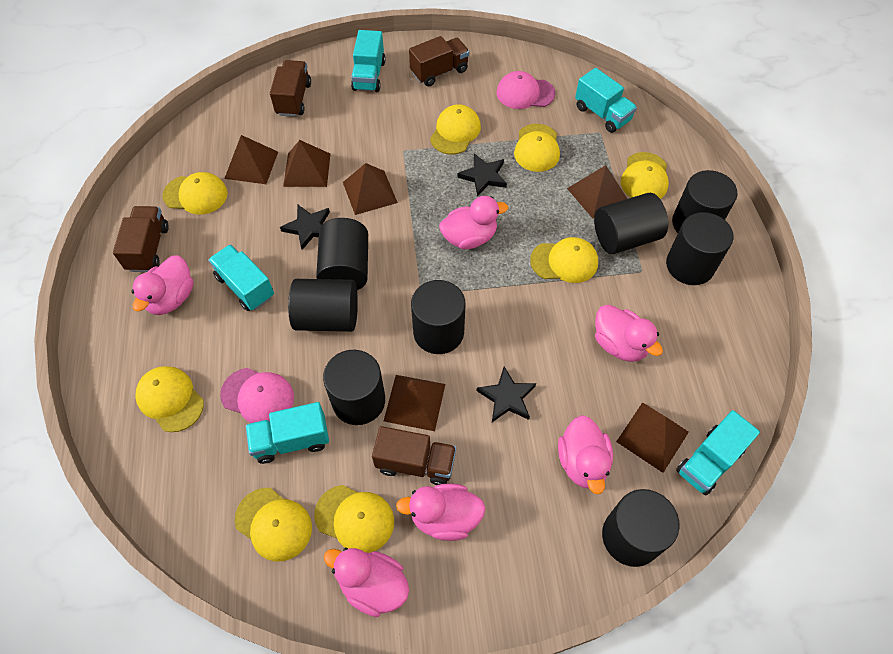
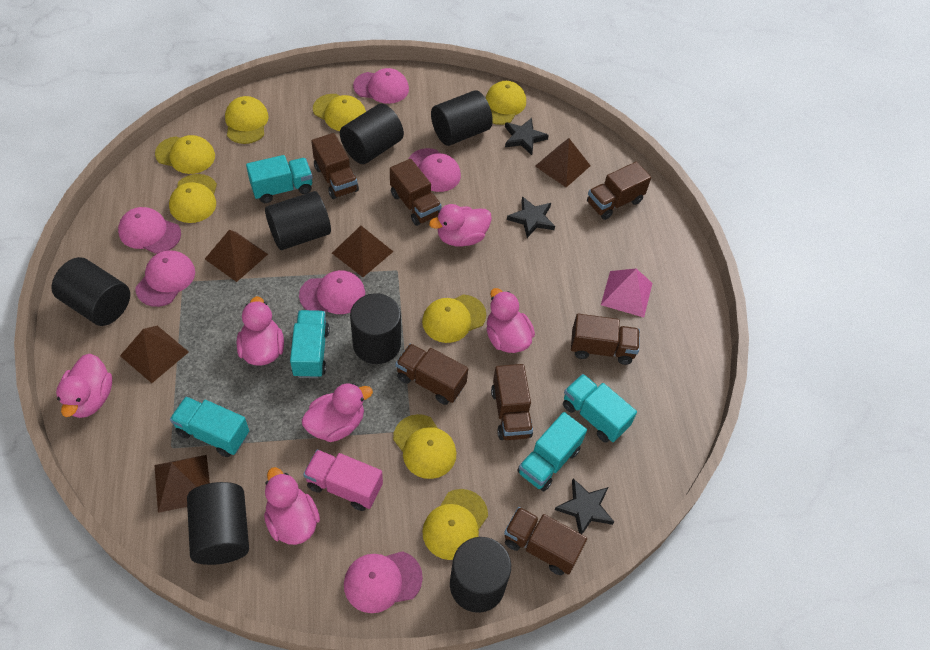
black cylinder: 8 -> 7
brown pyramid: 6 -> 5
brown truck: 4 -> 7
pink cap: 2 -> 6
pink pyramid: 0 -> 1
pink truck: 0 -> 1

